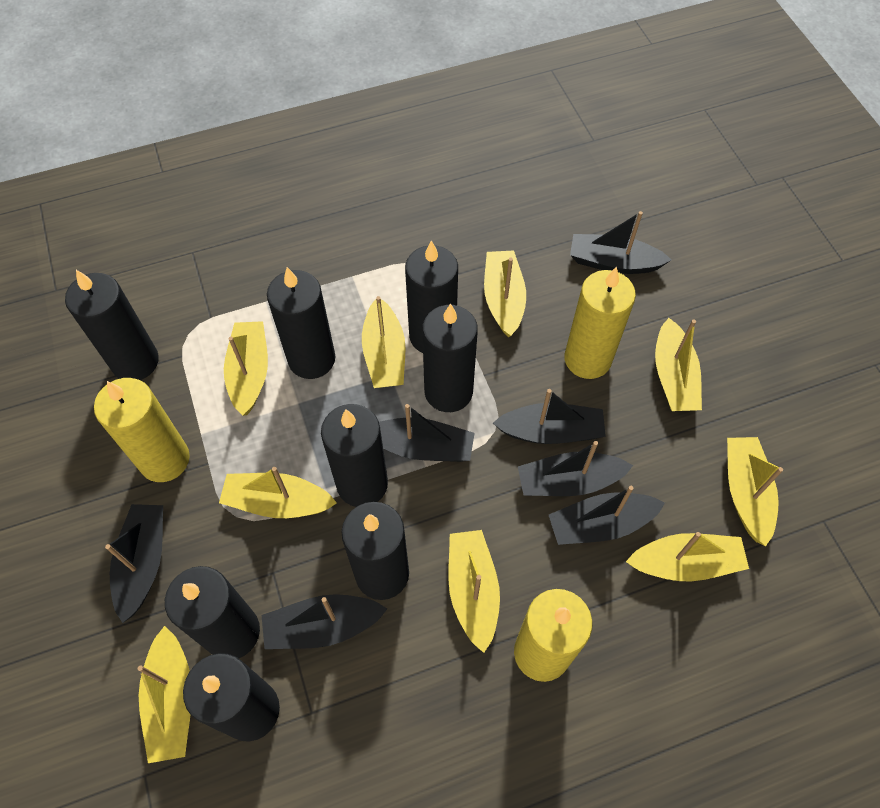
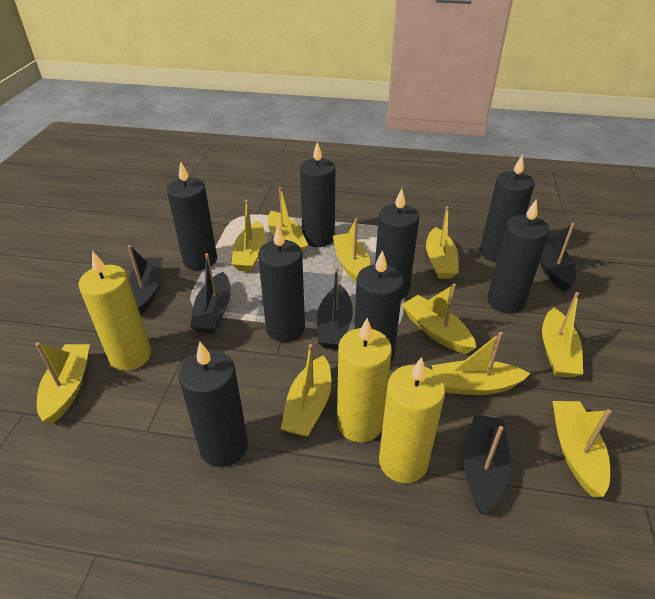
black boat: 7 -> 5
yellow boat: 9 -> 10

